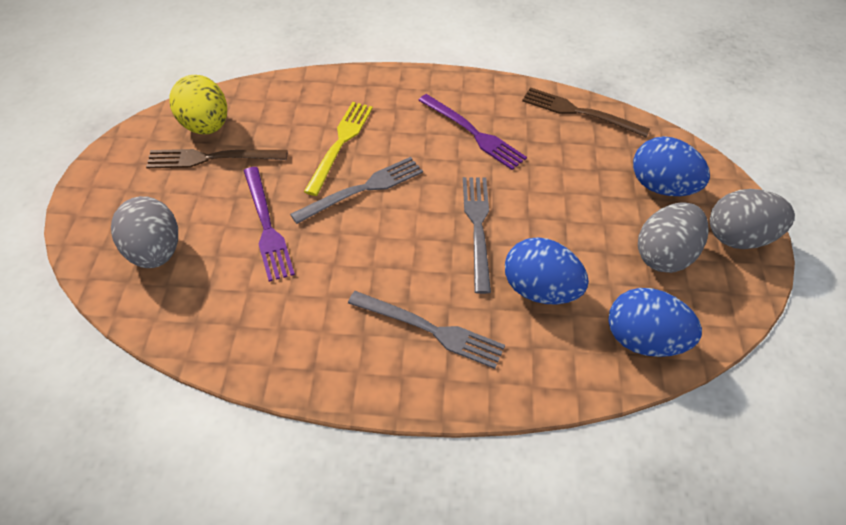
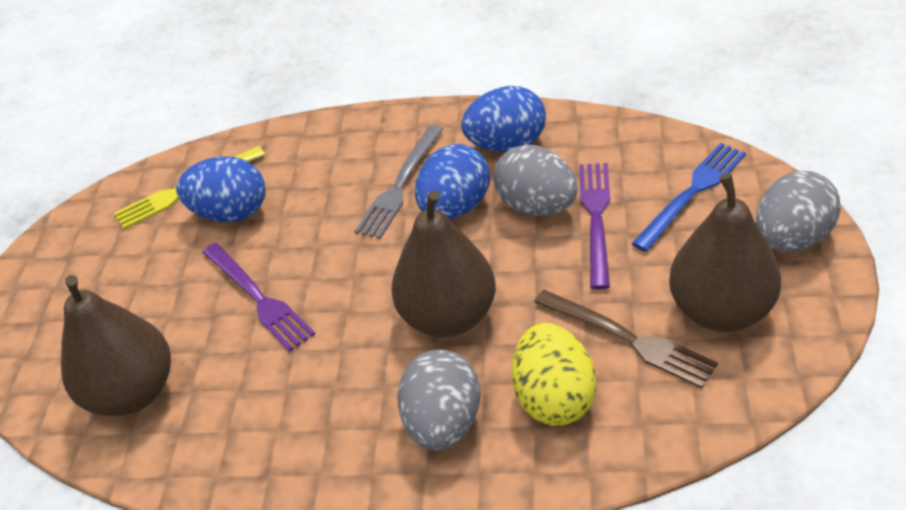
blue fork: 0 -> 1
brown fork: 2 -> 1
brown pear: 0 -> 3
grey fork: 3 -> 1

